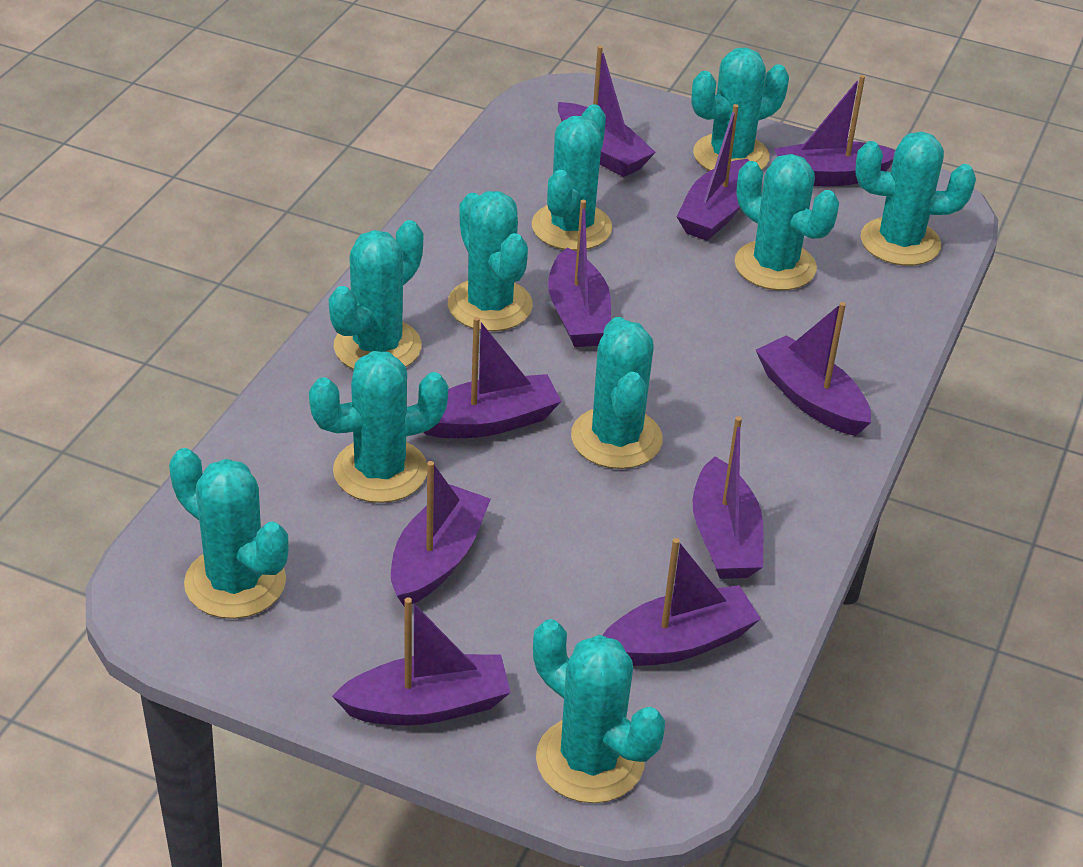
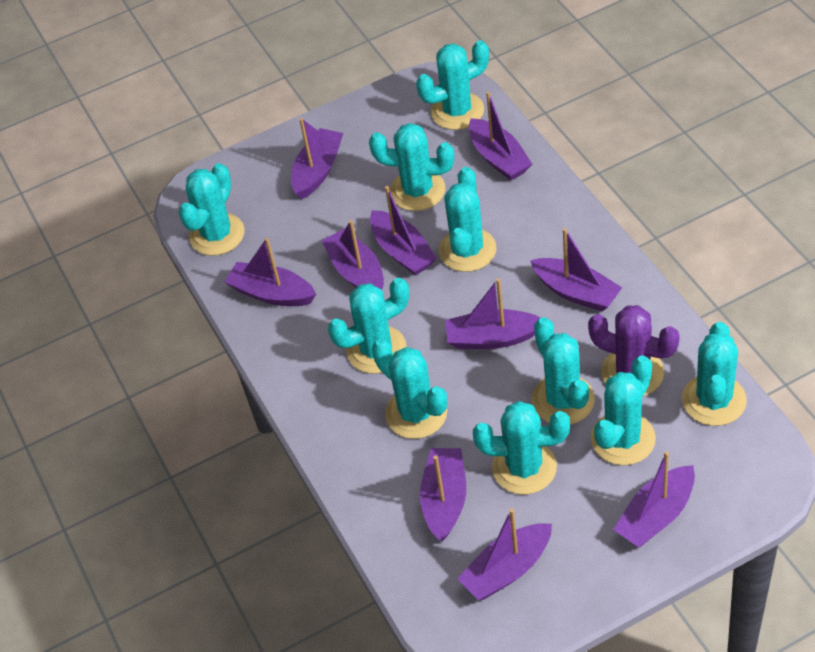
purple cactus: 0 -> 1

